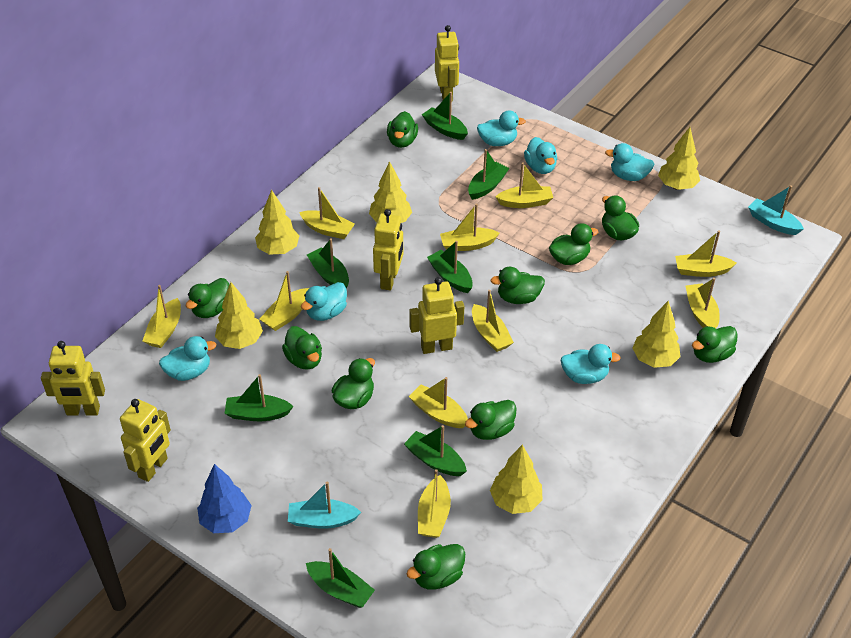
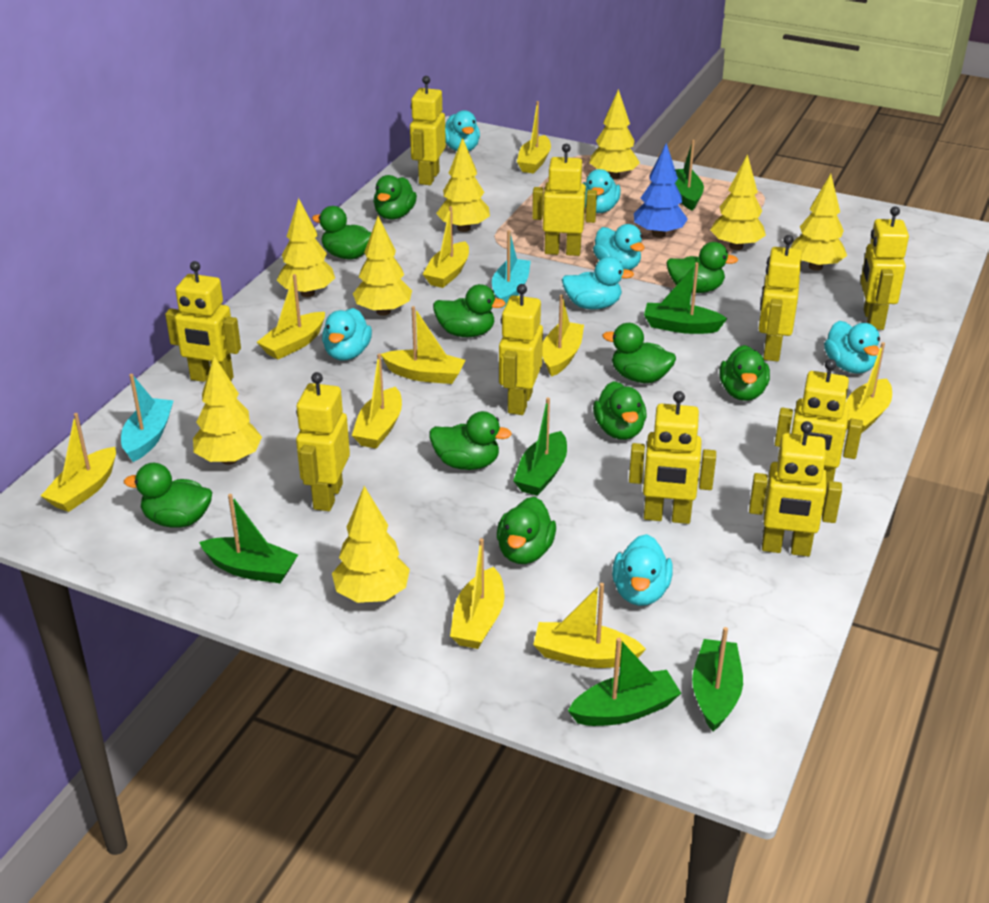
green boat: 7 -> 6
turquoise duck: 6 -> 7
yellow robot: 5 -> 10
yellow tree: 6 -> 8

